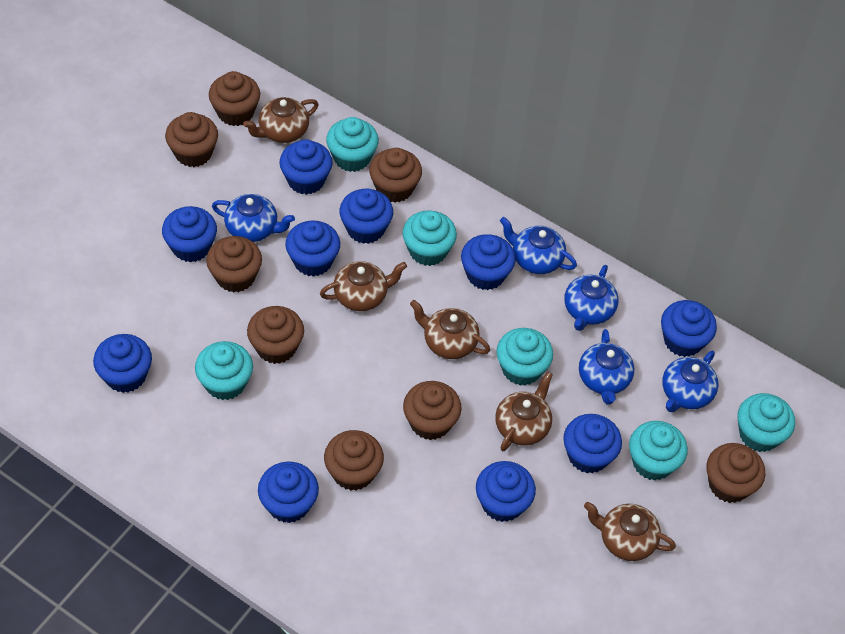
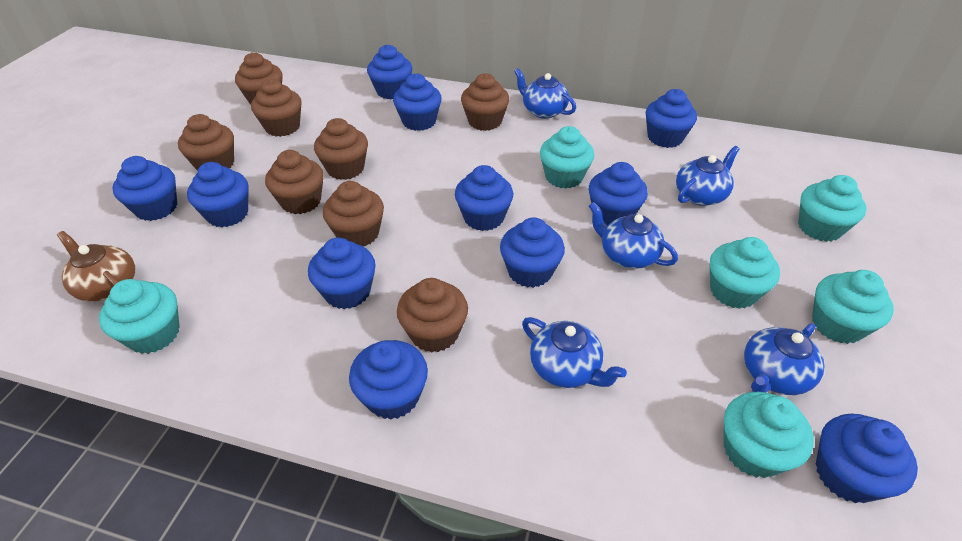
blue cupcake: 10 -> 11
brown teapot: 5 -> 1

